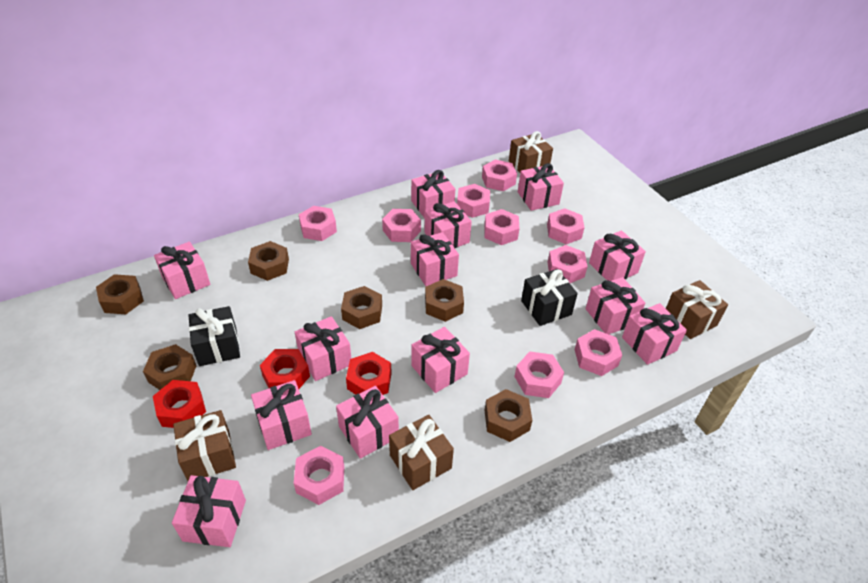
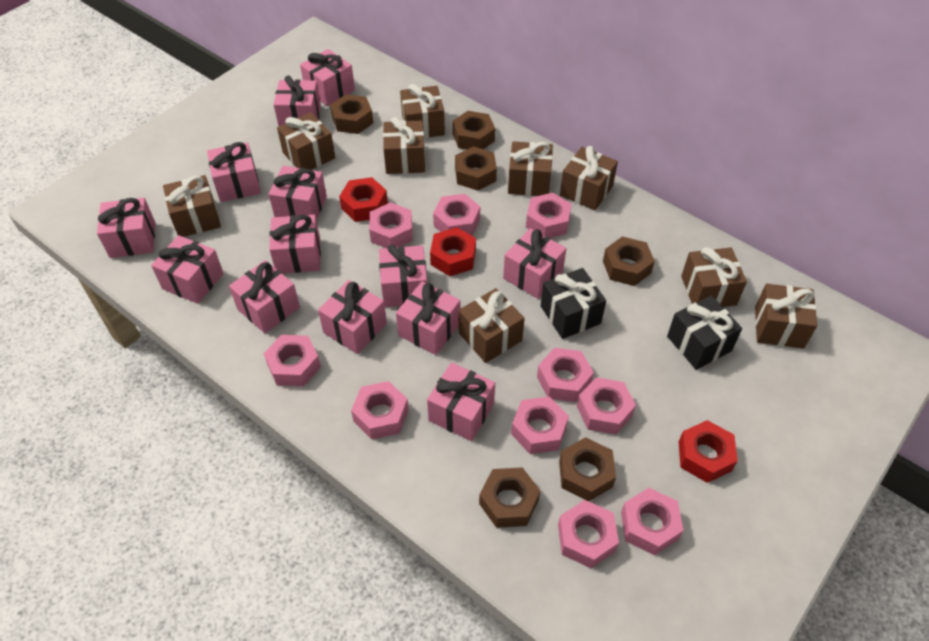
brown gift: 4 -> 9

